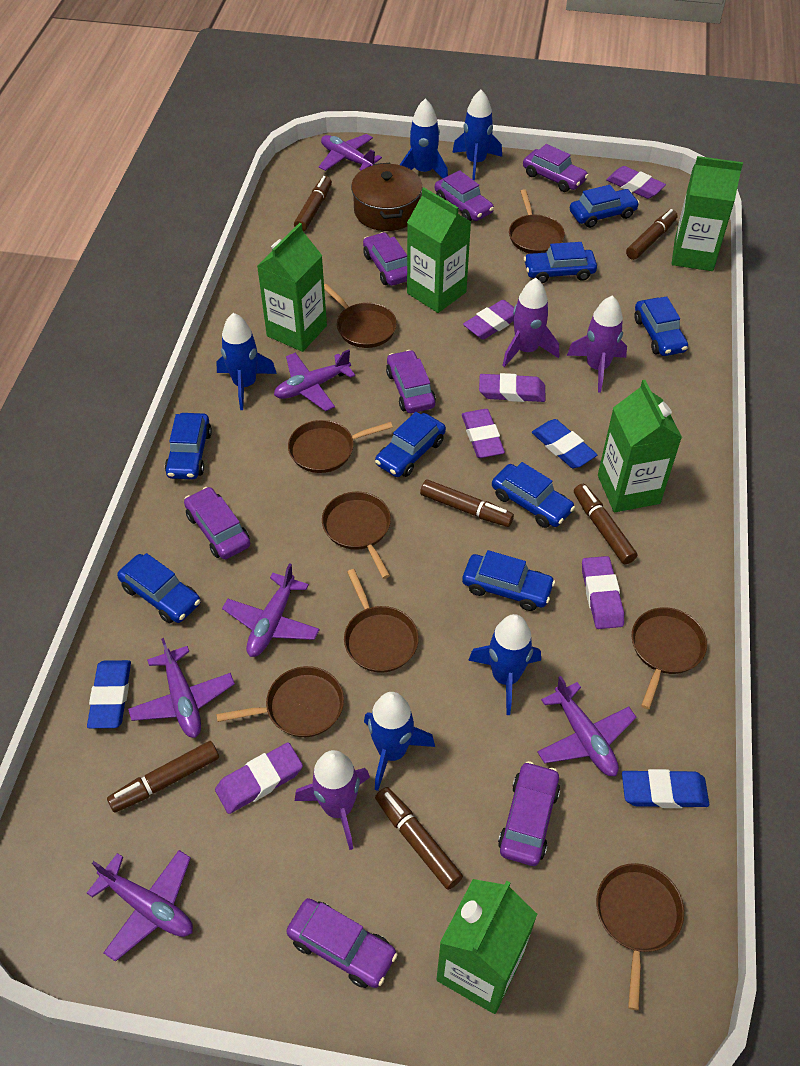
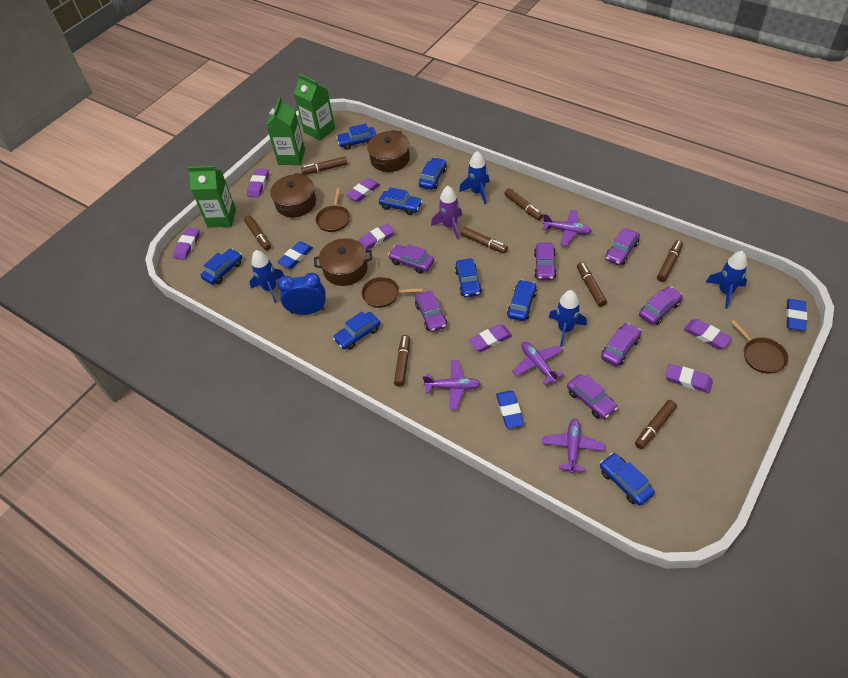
blue clock: 0 -> 1
blue rocket: 5 -> 4
brown marker: 6 -> 8
brown pan: 8 -> 3
brown pot: 1 -> 3
green carton: 5 -> 3
purple eraser: 6 -> 7
purple plane: 6 -> 4
purple rocket: 3 -> 1

